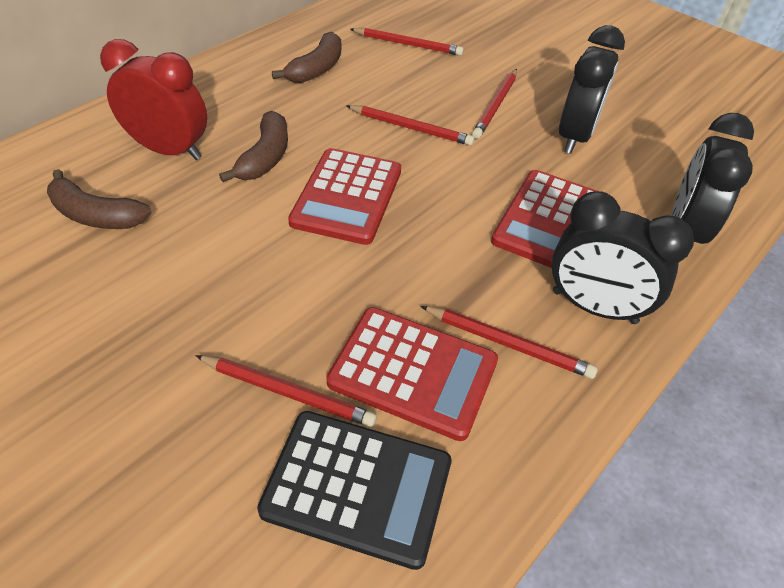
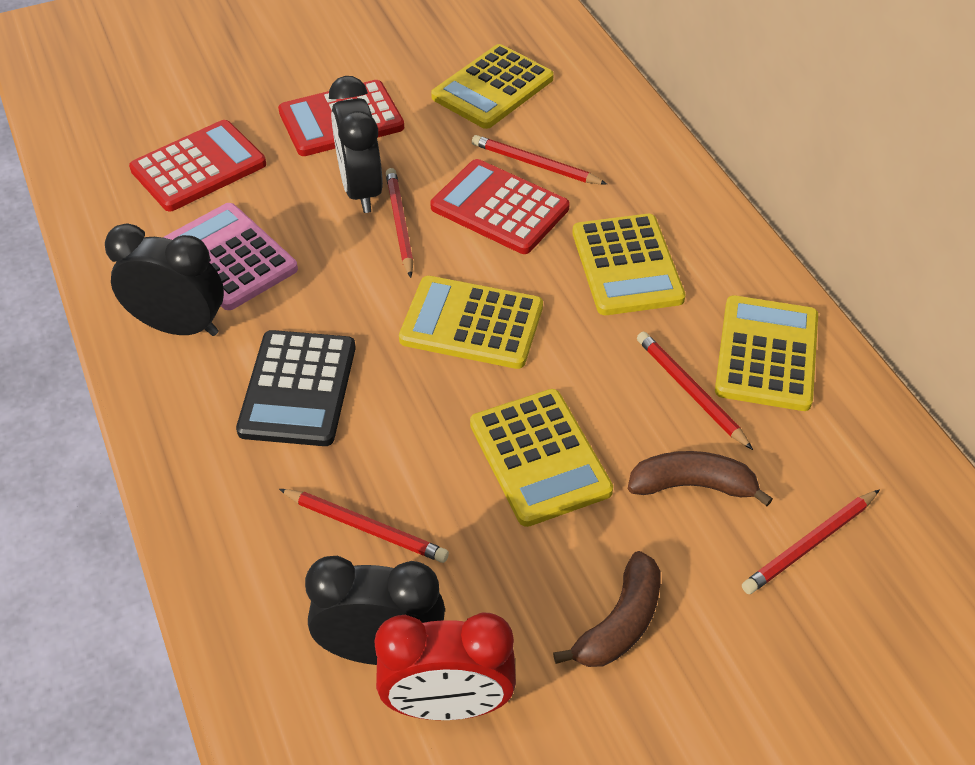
brown banana: 3 -> 2
pink calculator: 0 -> 1
yellow calculator: 0 -> 5

